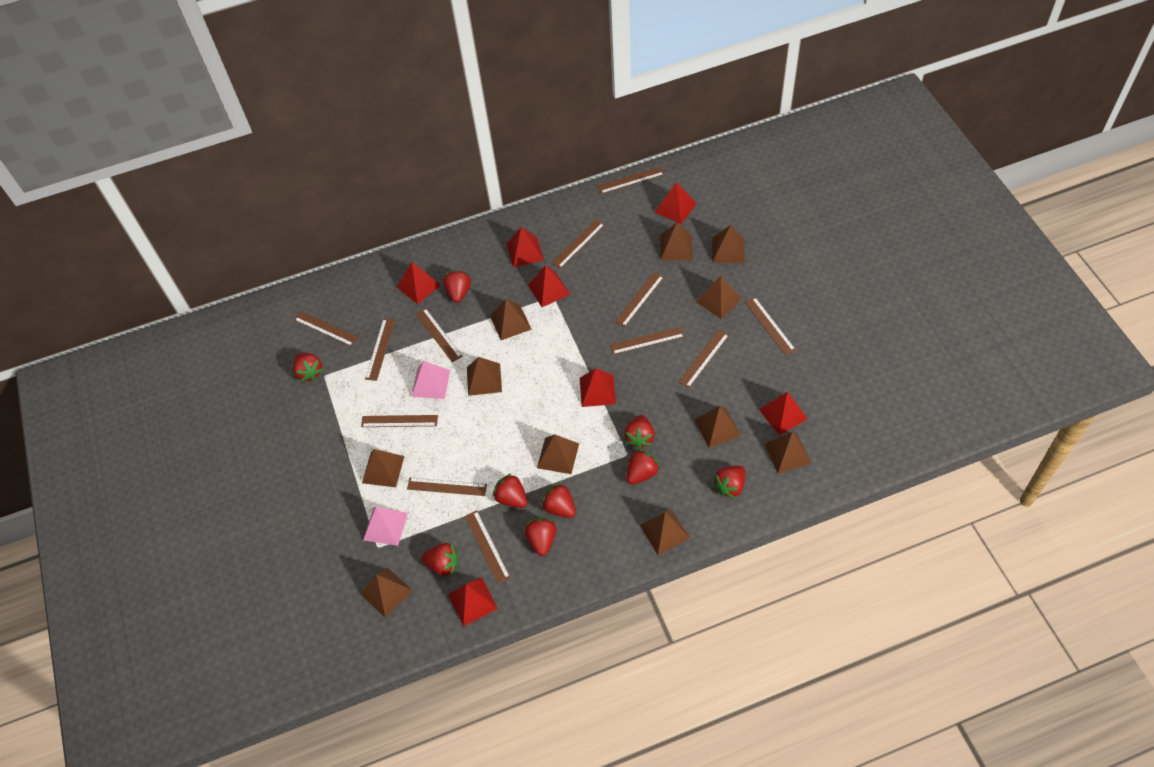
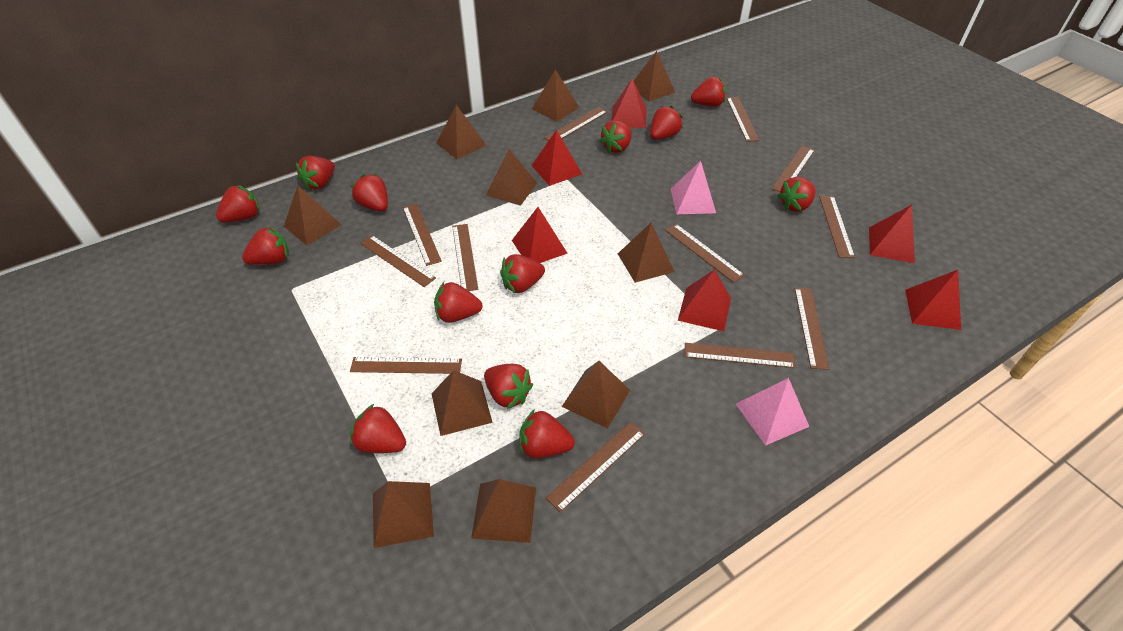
brown pyramid: 11 -> 10
red pyramid: 7 -> 6
red strawberry: 9 -> 13

